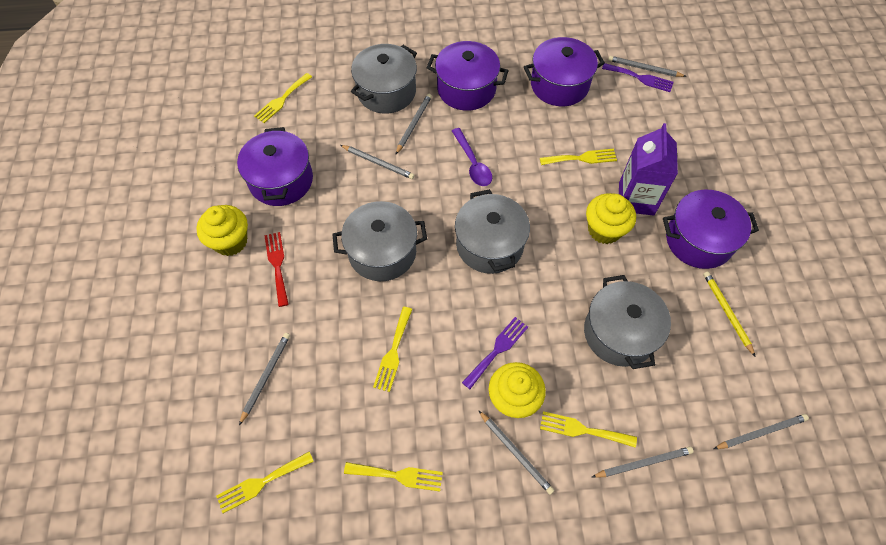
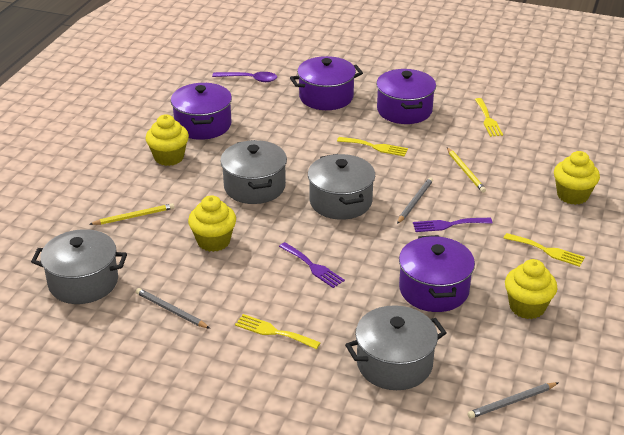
grey pencil: 7 -> 3
purple carton: 1 -> 0
red fork: 1 -> 0
yellow cupcake: 3 -> 4
yellow fork: 6 -> 4
yellow pencil: 1 -> 2

